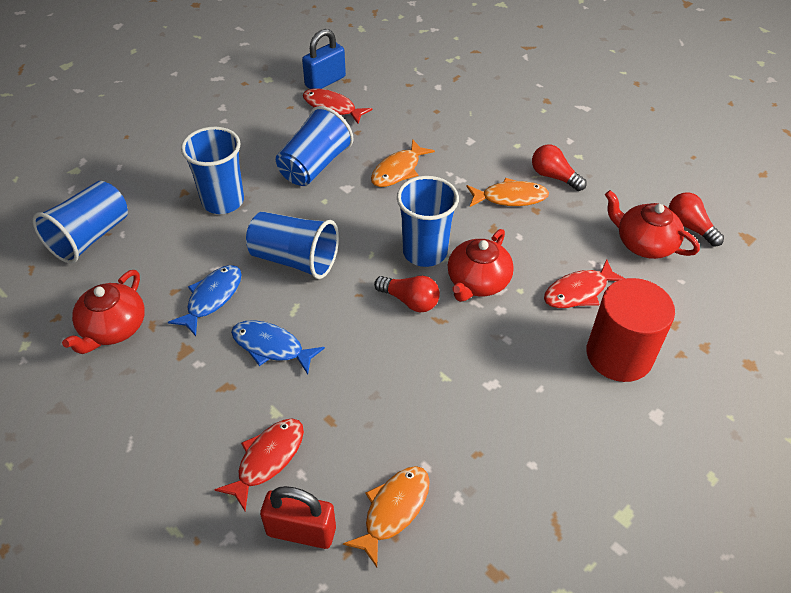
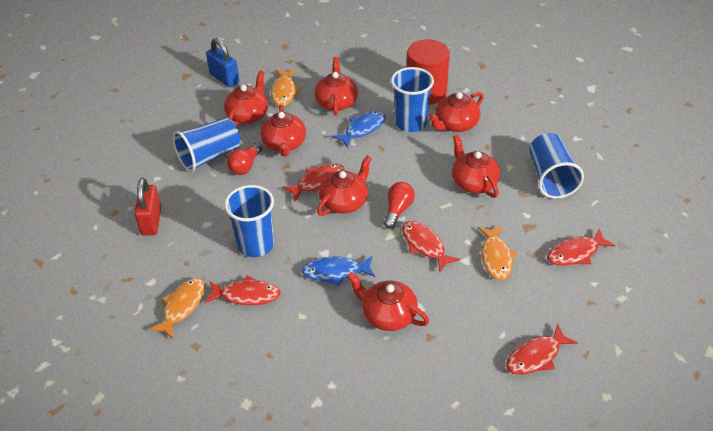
blue cup: 5 -> 4
red fish: 3 -> 5
red light bulb: 3 -> 2
red teapot: 3 -> 7

